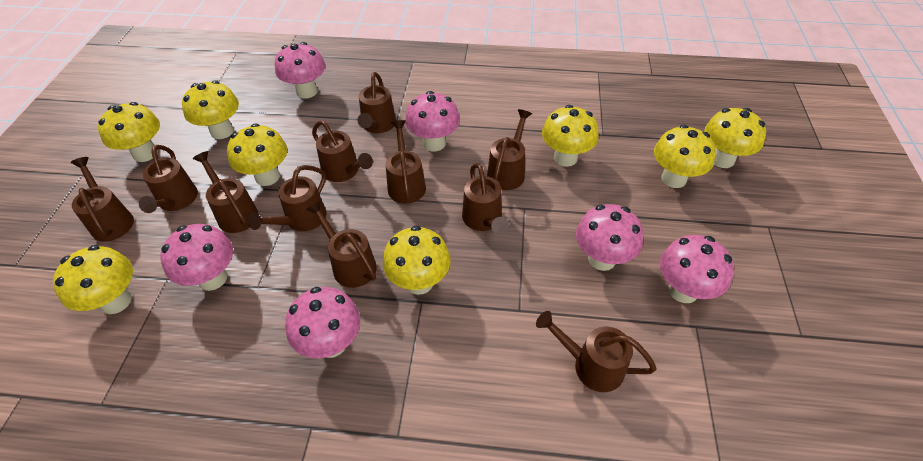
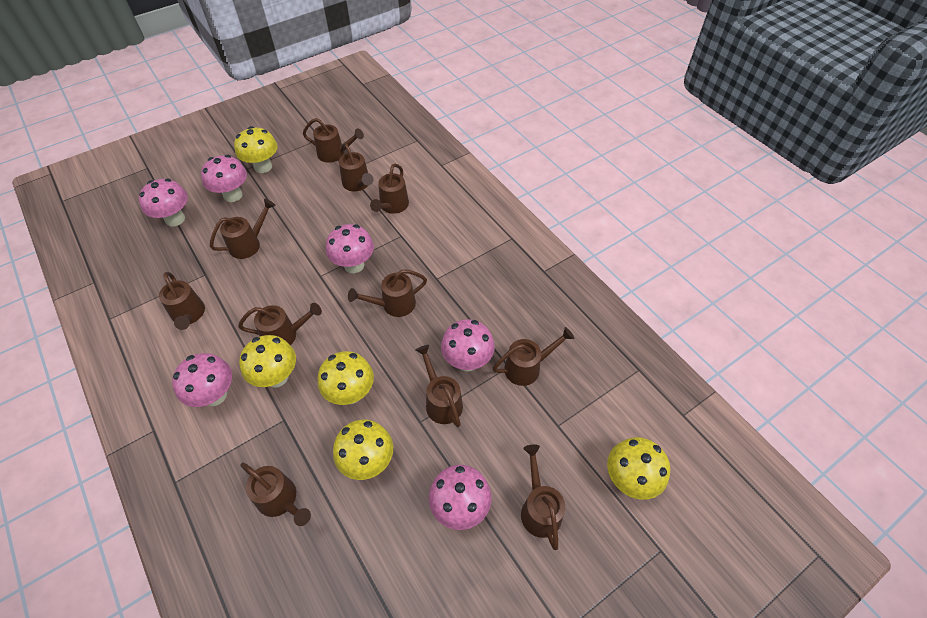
yellow mushroom: 8 -> 5

